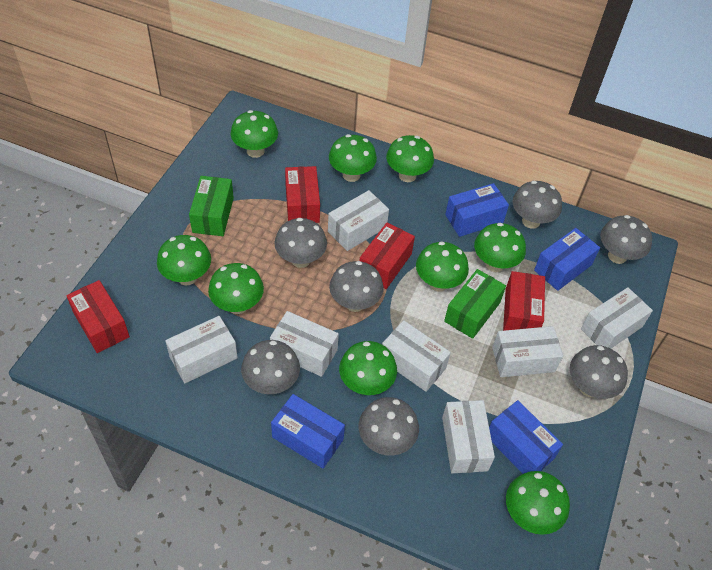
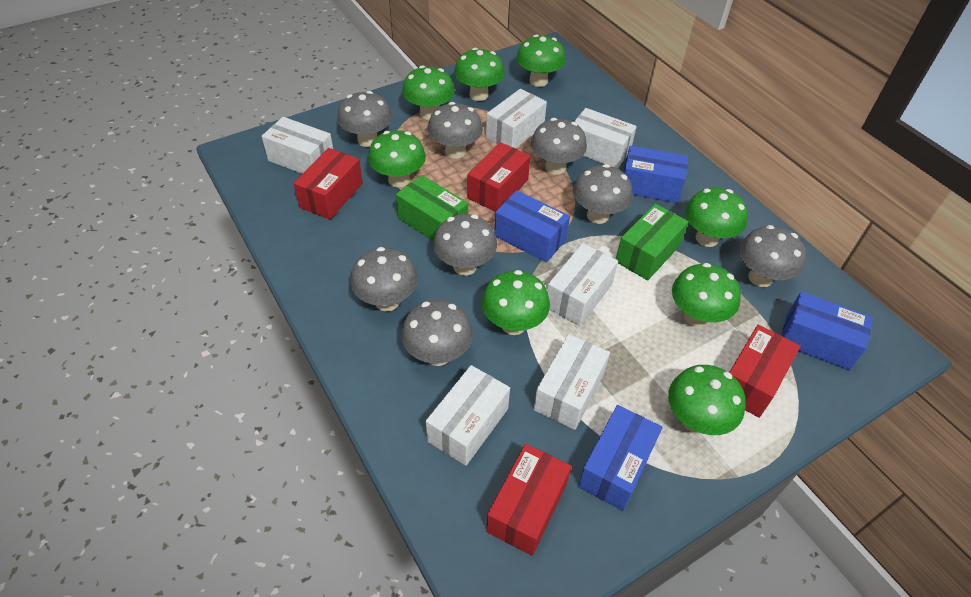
green mushroom: 9 -> 8
grey mushroom: 7 -> 8
white box: 7 -> 6

